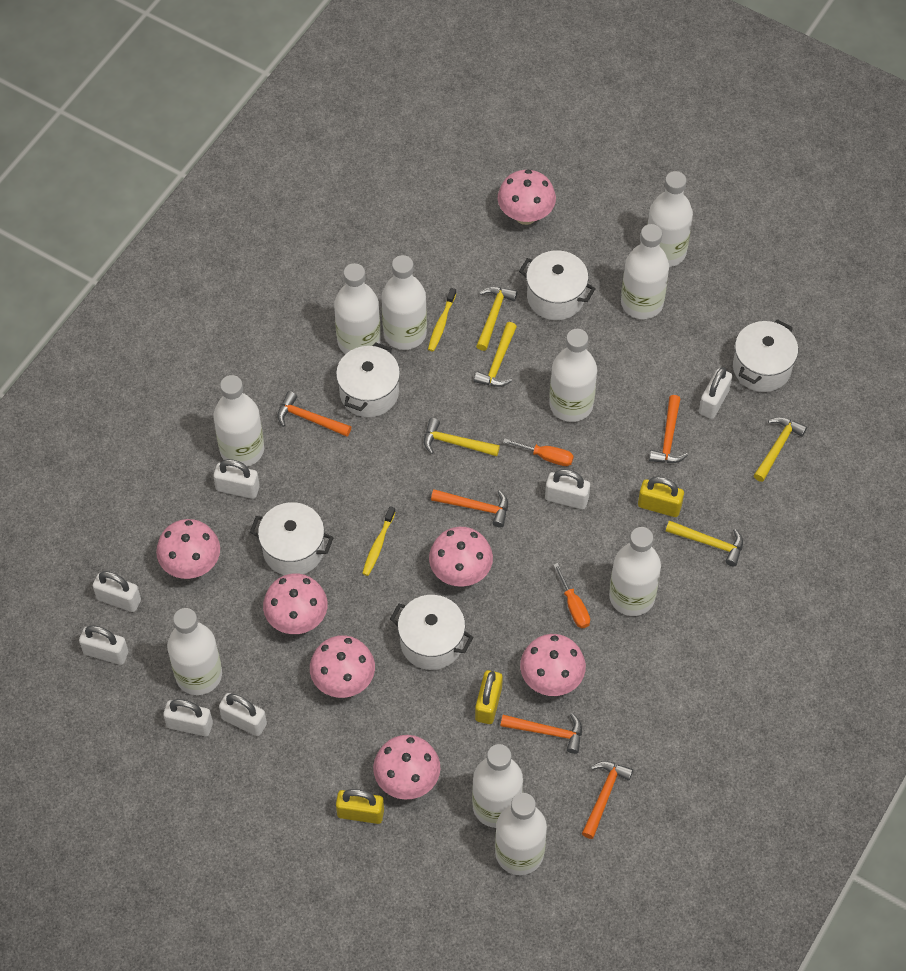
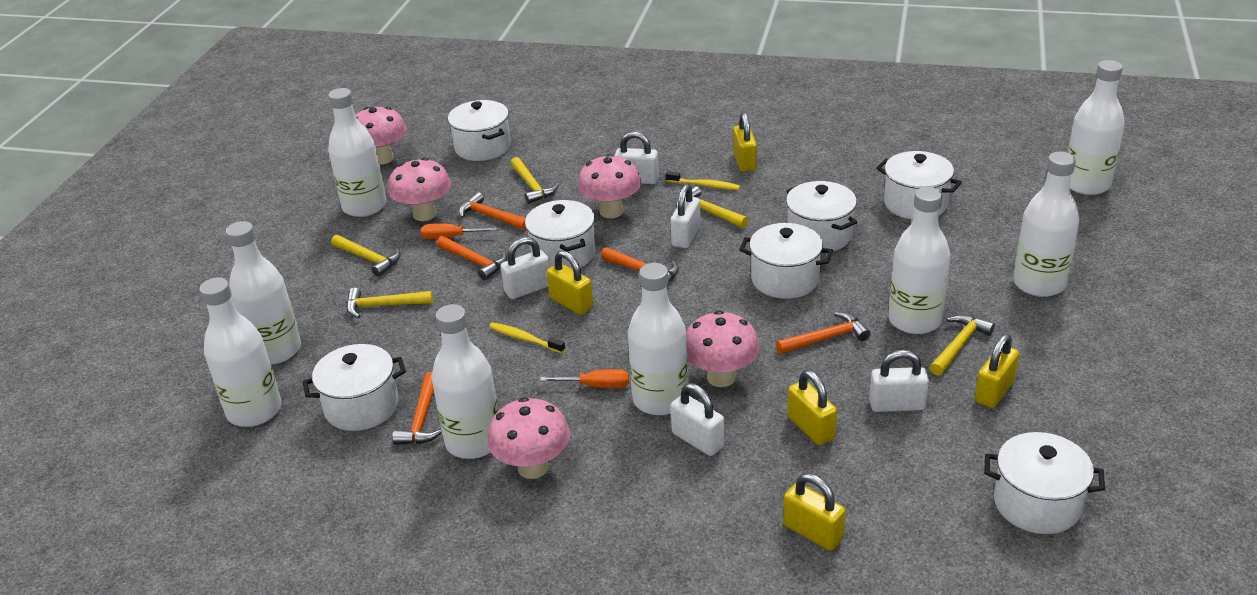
pink mushroom: 7 -> 5
white bottle: 10 -> 8
white padlock: 7 -> 5
white pot: 5 -> 7
yellow padlock: 3 -> 5

